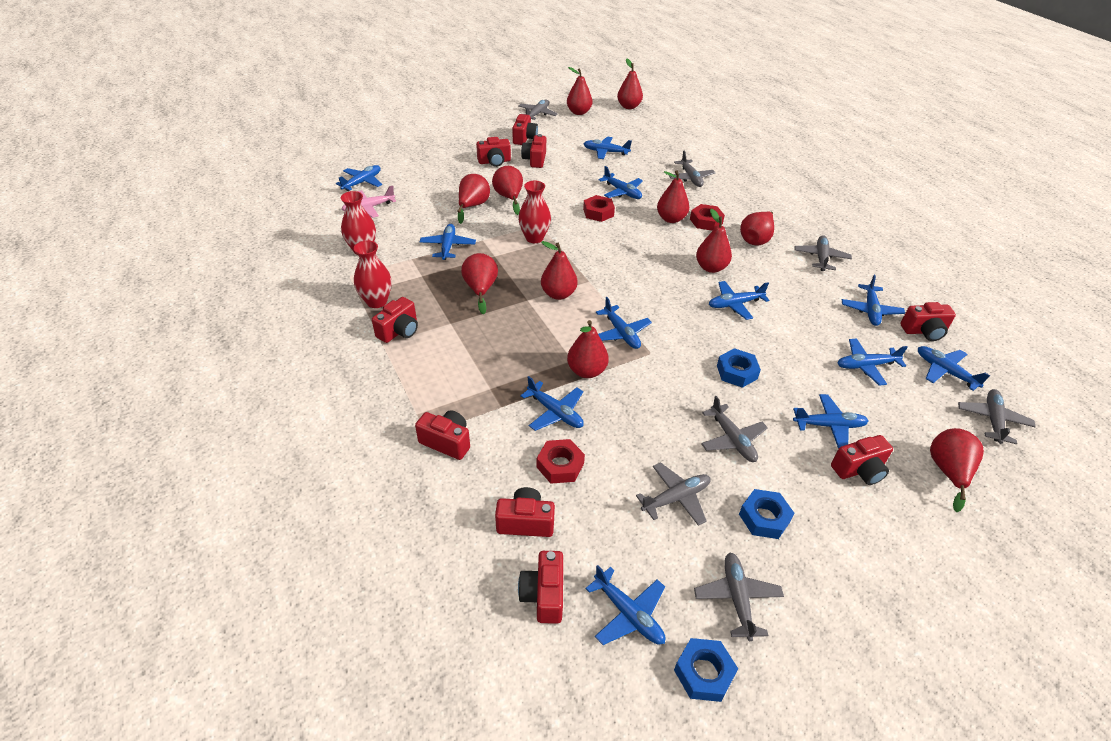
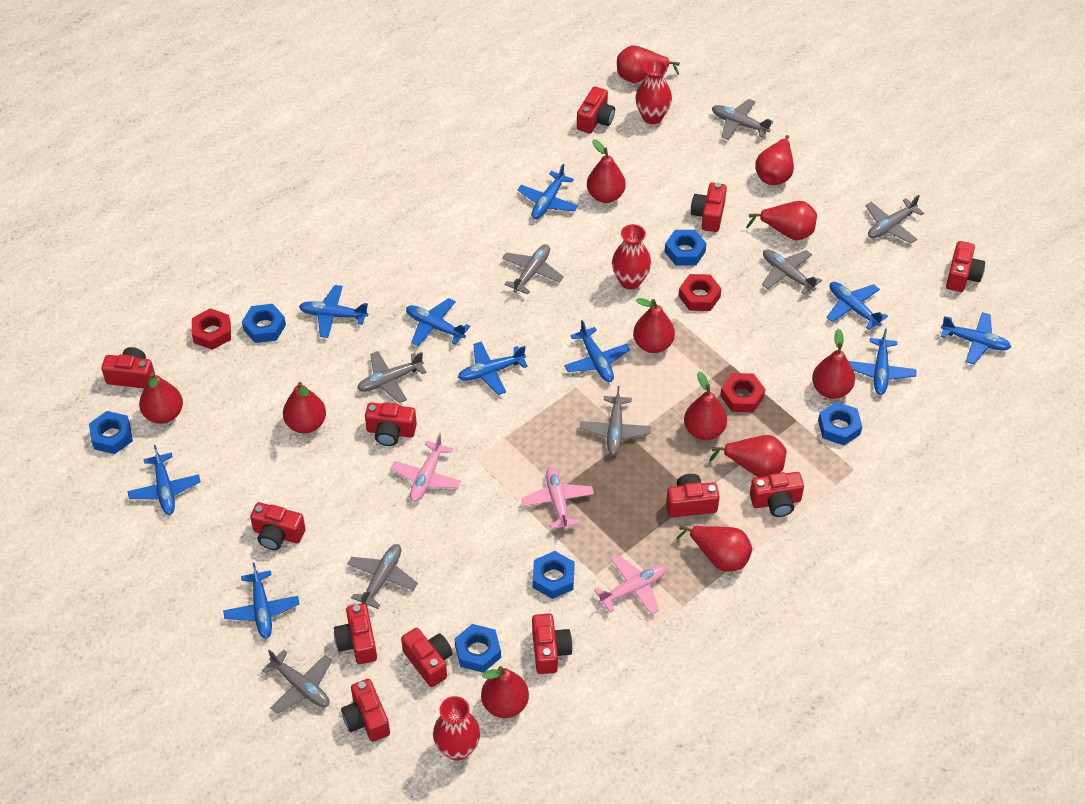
blue nut: 3 -> 6
blue plane: 12 -> 10
grey plane: 7 -> 8
pink plane: 1 -> 3
red camera: 9 -> 12
red pear: 11 -> 12

